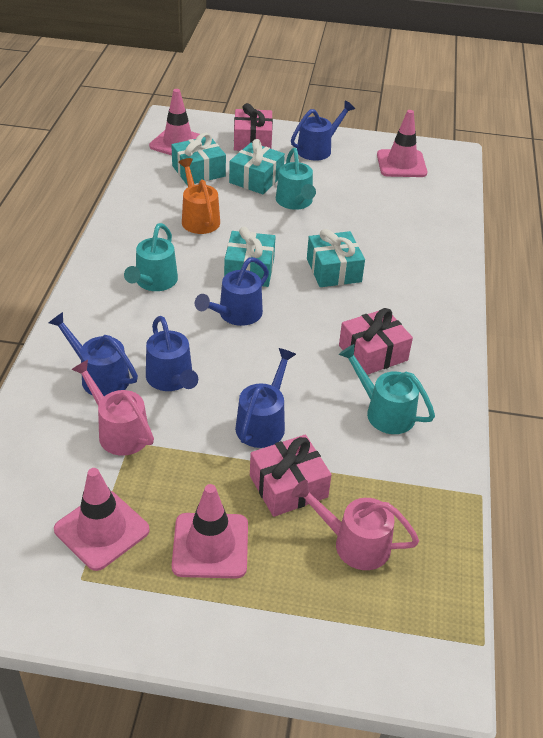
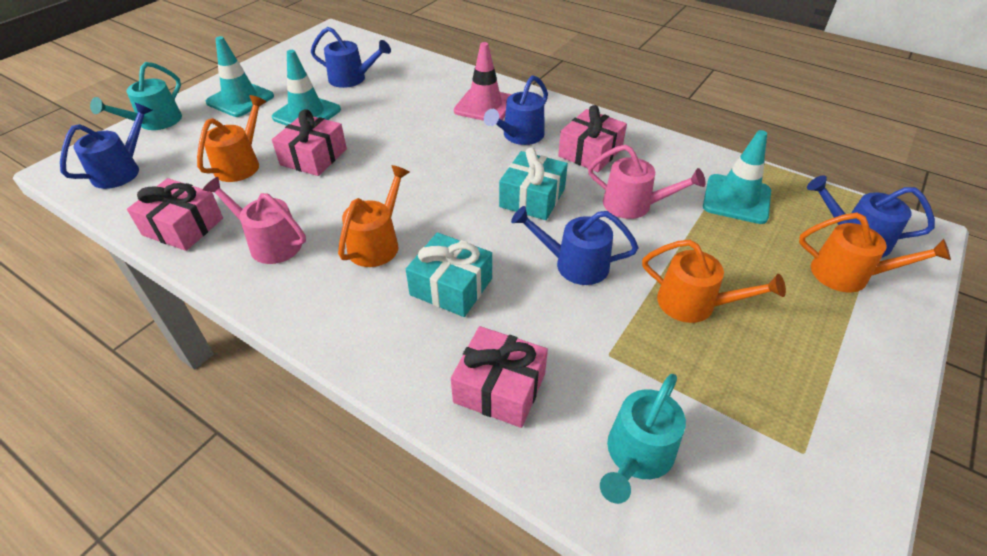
orange watering can: 1 -> 4
pink gift: 3 -> 4
pink traffic cone: 4 -> 1
turquoise gift: 4 -> 2
turquoise traffic cone: 0 -> 3
turquoise watering can: 3 -> 2

